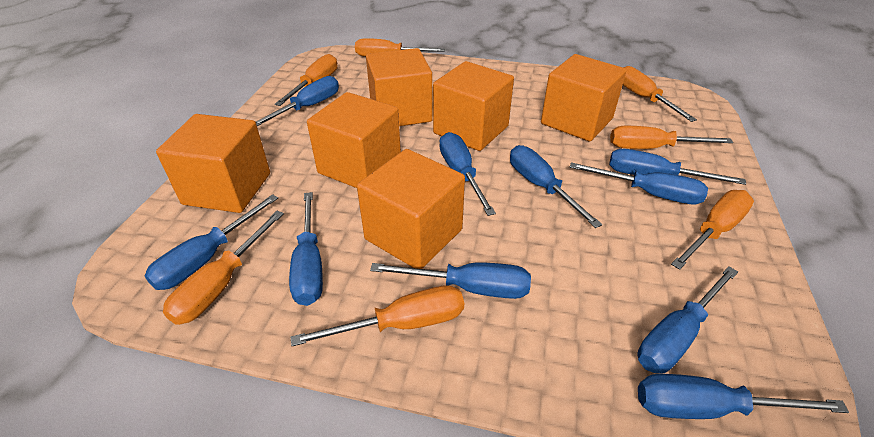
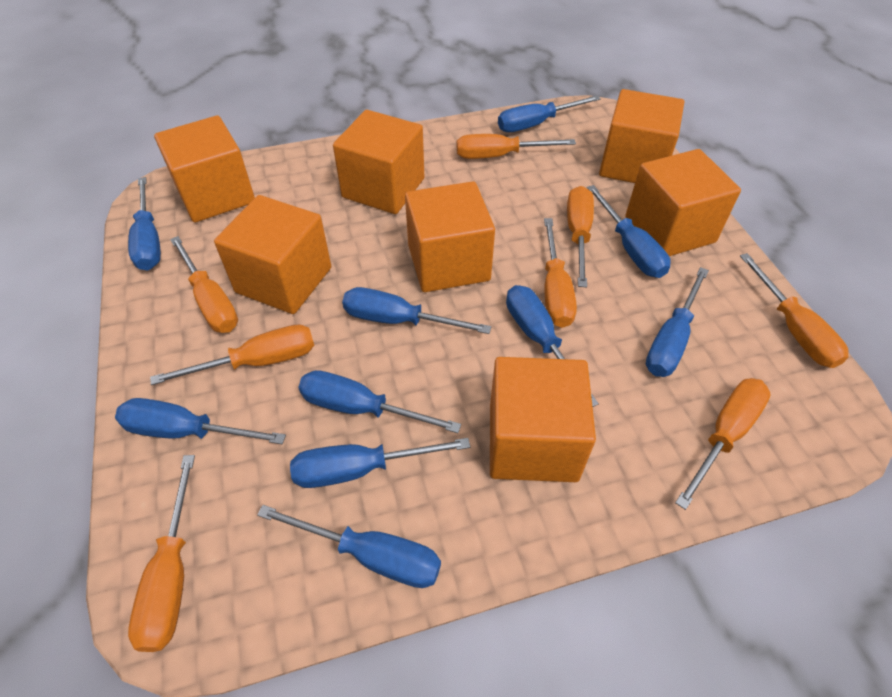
orange cube: 6 -> 7
orange screwdriver: 7 -> 8

